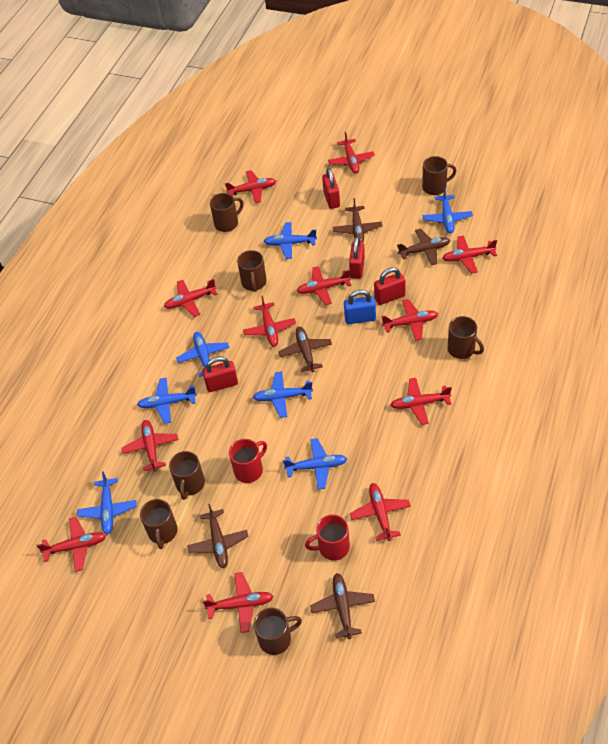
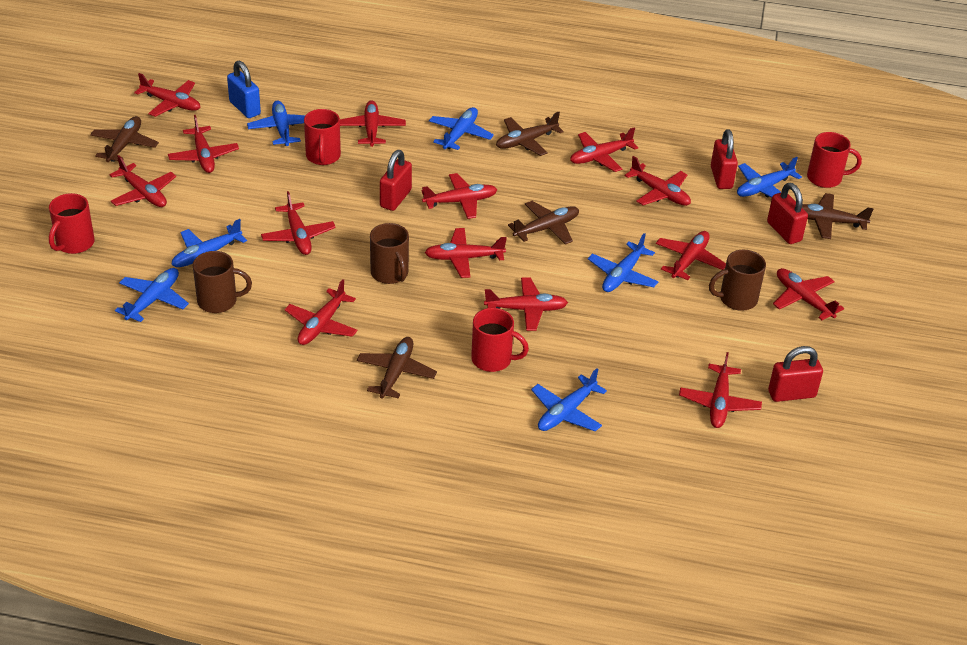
brown mug: 7 -> 3
red mug: 2 -> 4
red plane: 12 -> 14

